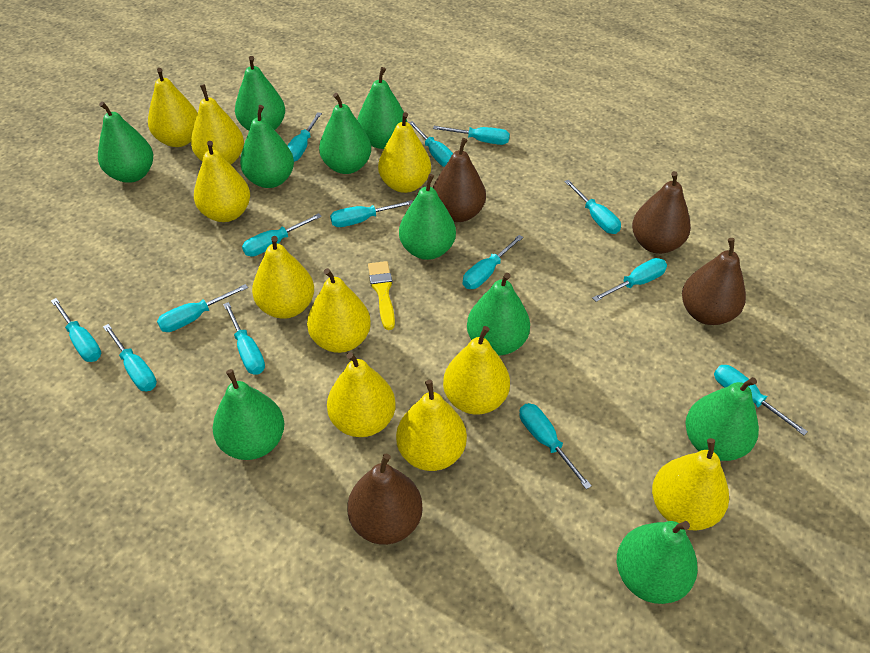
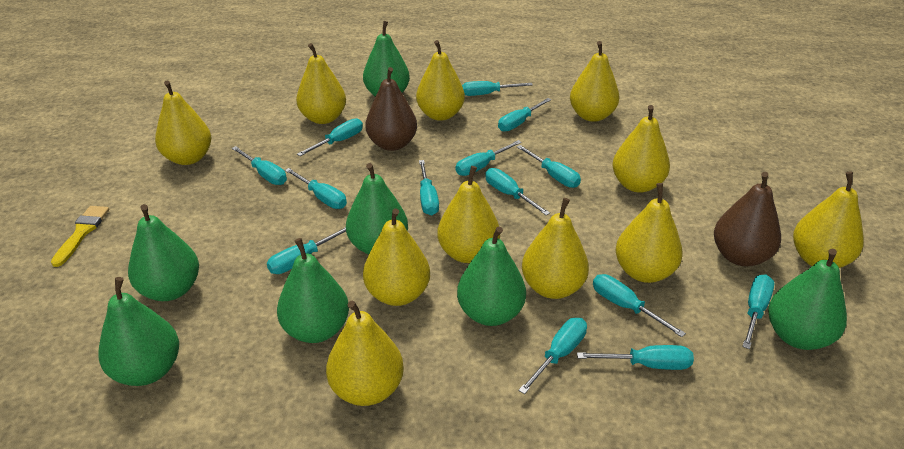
brown pear: 4 -> 2
green pear: 10 -> 7
yellow pear: 10 -> 11

